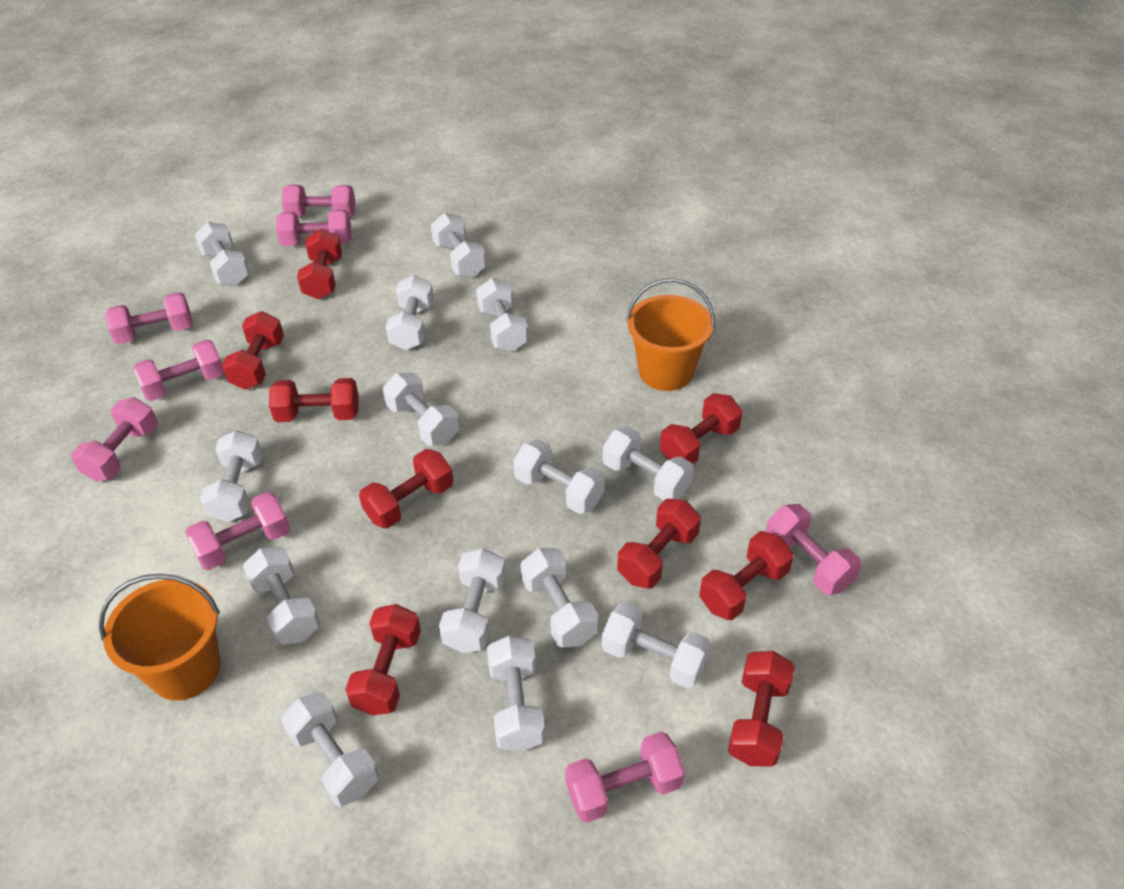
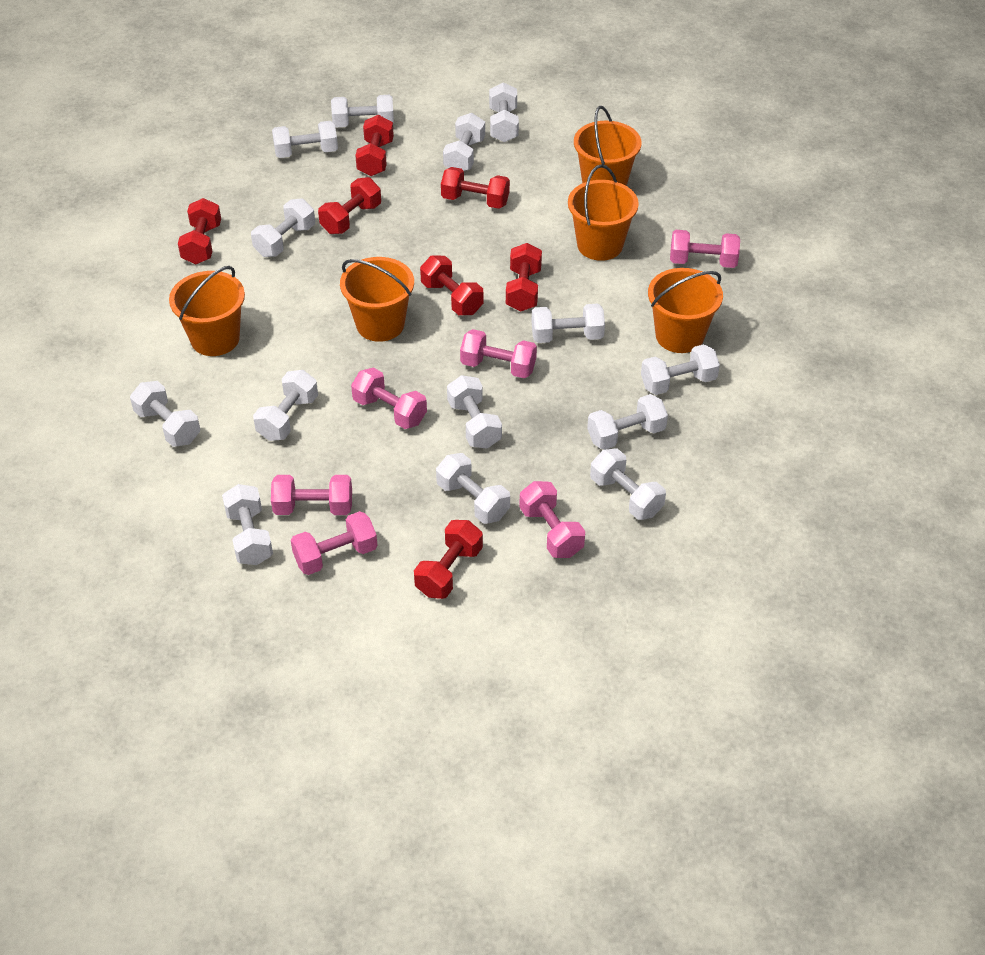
orange bucket: 2 -> 5
pink dumbbell: 8 -> 6
red dumbbell: 9 -> 7

